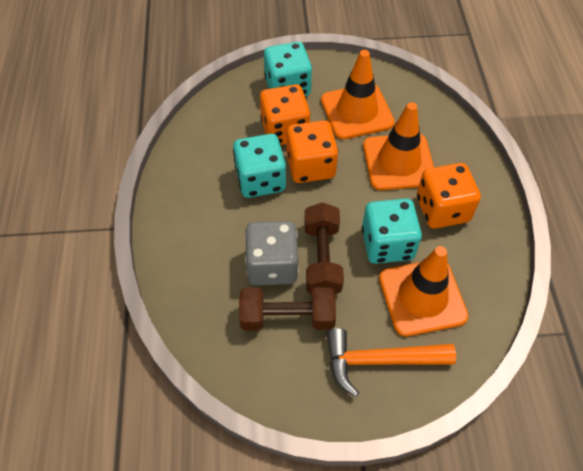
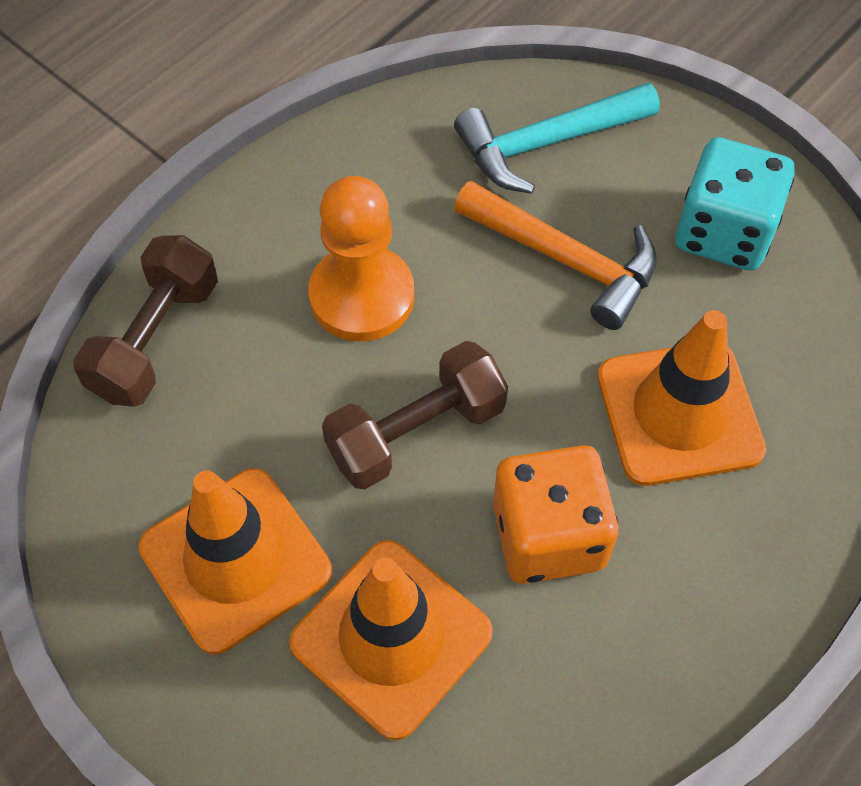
grey dice: 1 -> 0
orange dice: 3 -> 1
orange pawn: 0 -> 1
turquoise dice: 3 -> 1
turquoise hammer: 0 -> 1

